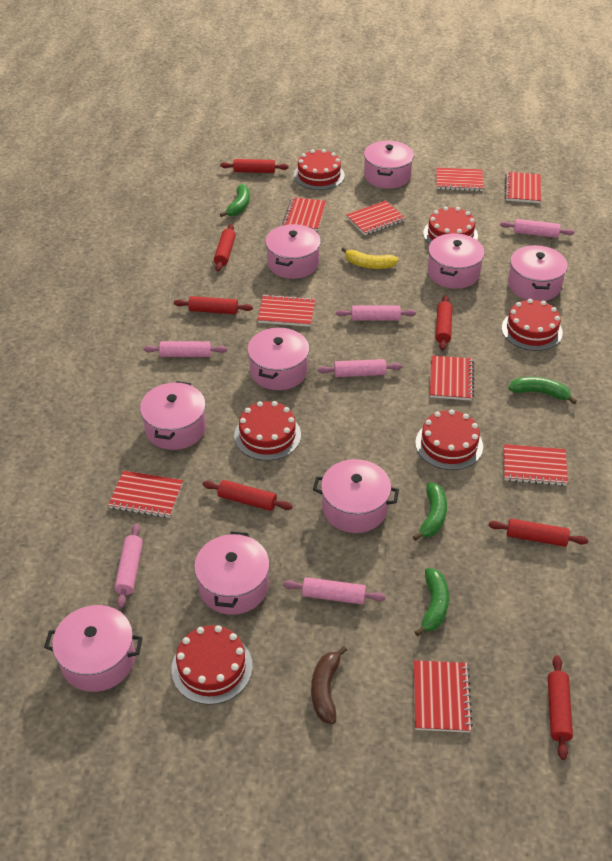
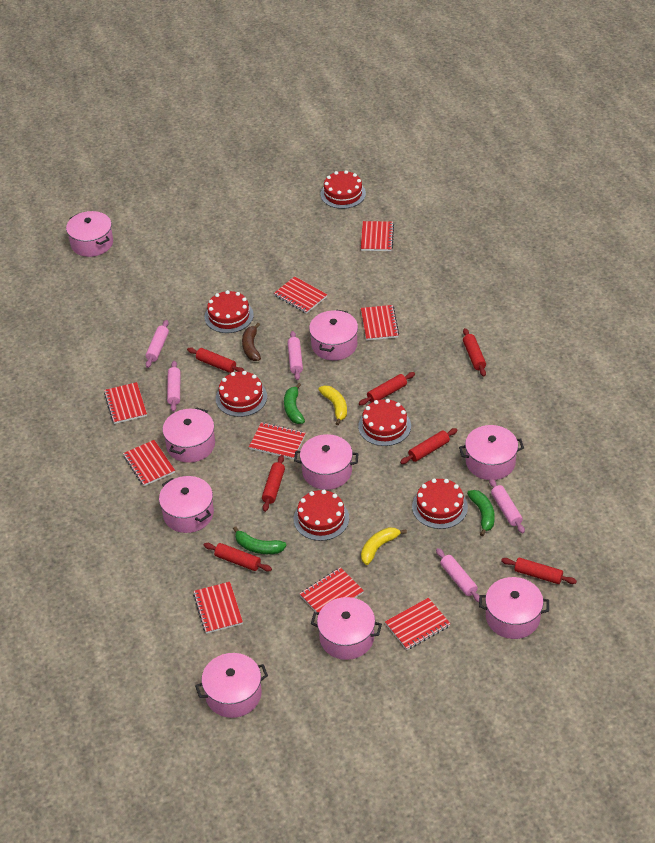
green banana: 4 -> 3
pink rolling pin: 6 -> 5
yellow banana: 1 -> 2

